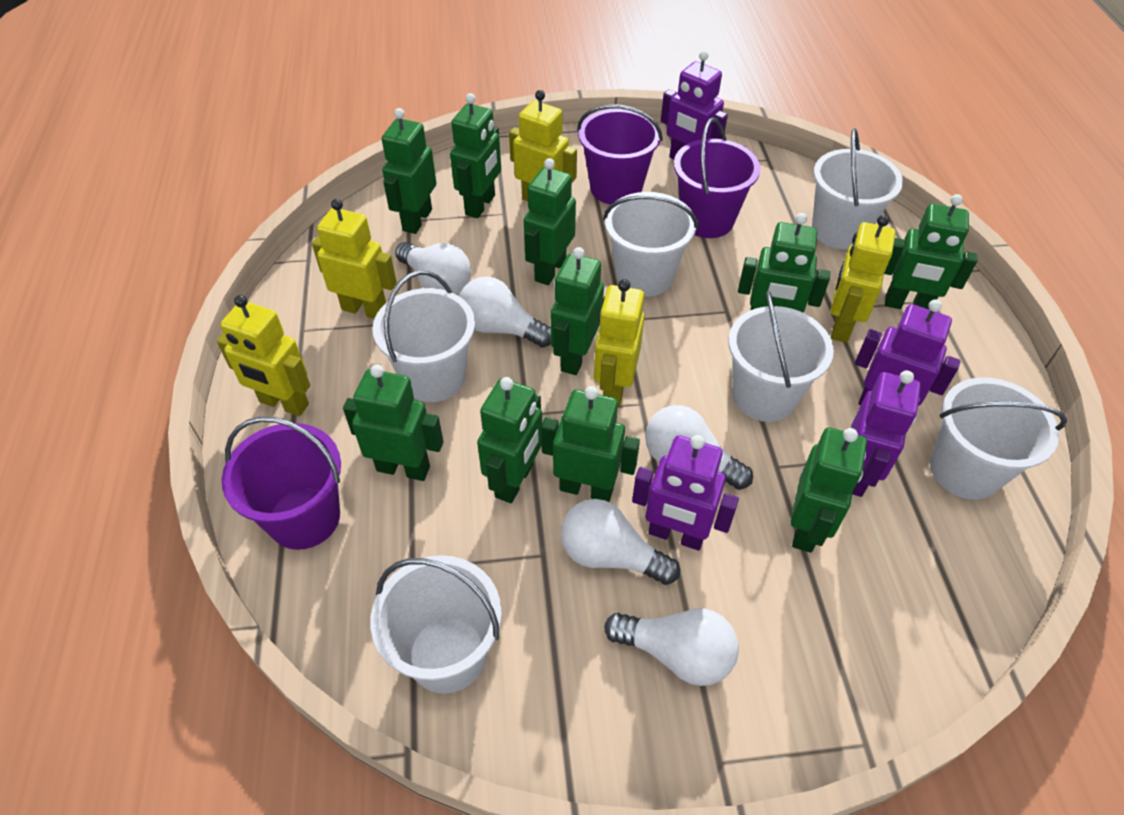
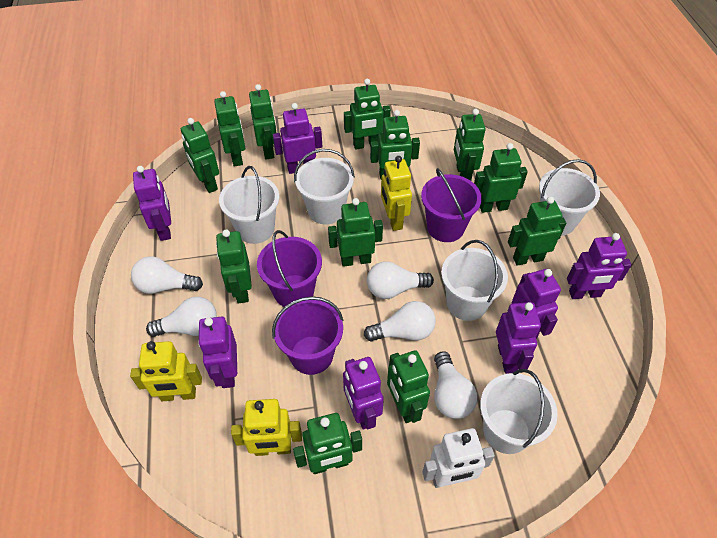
green robot: 10 -> 12
purple robot: 4 -> 7
white bucket: 6 -> 5
white robot: 0 -> 1
yellow robot: 5 -> 3

